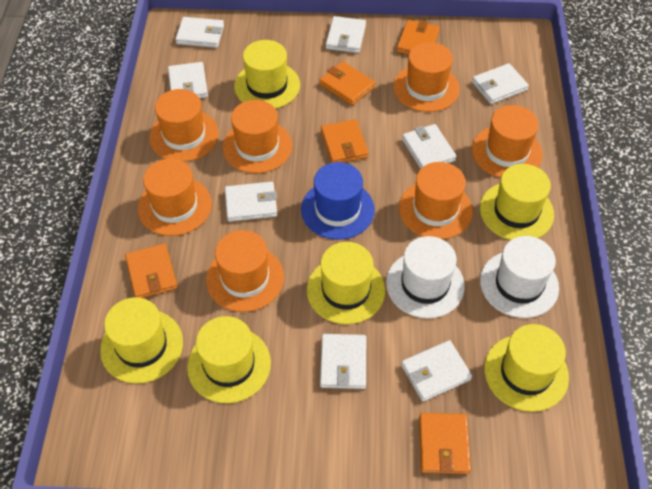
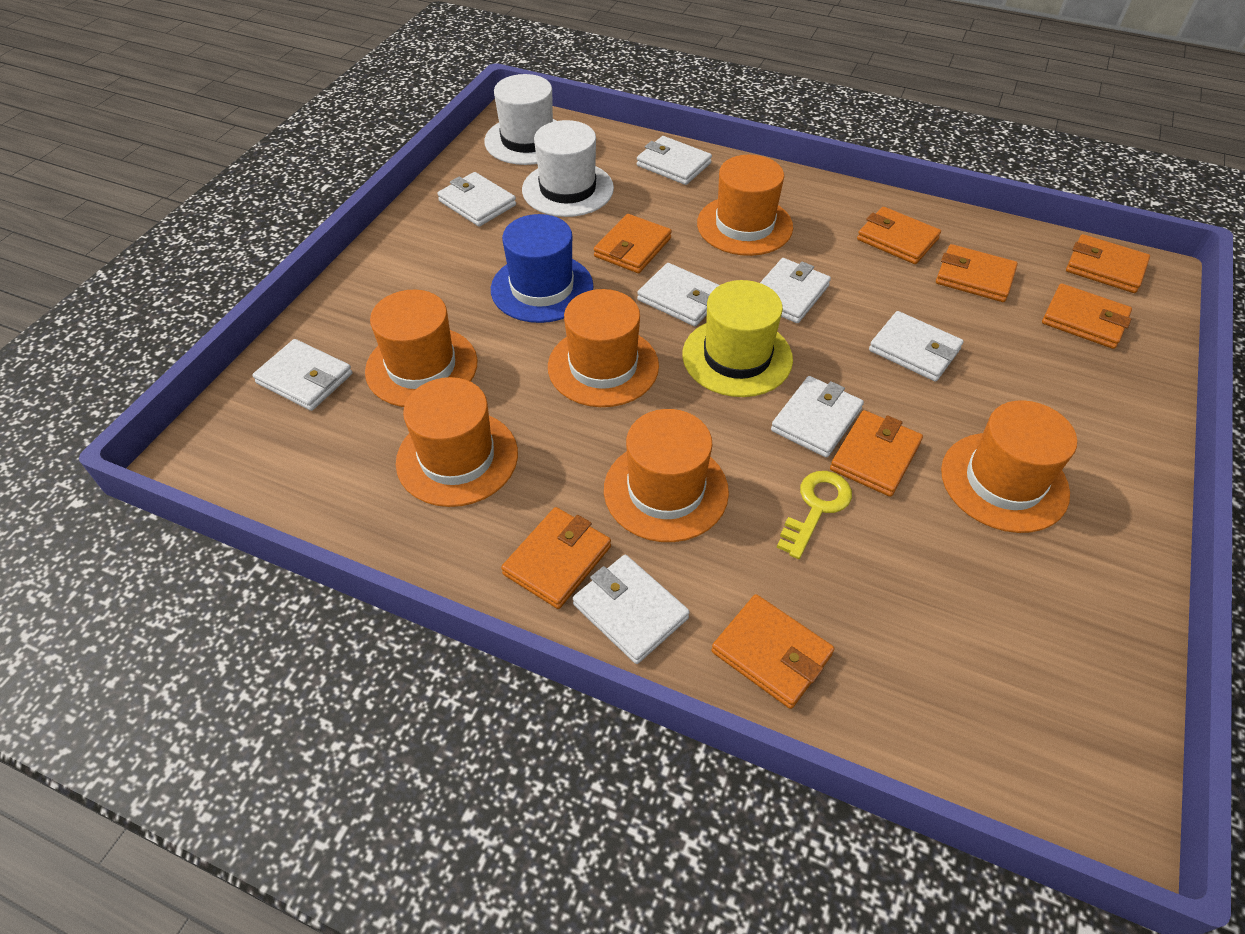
orange hat: 7 -> 6
orange wallet: 5 -> 8
yellow hat: 6 -> 1
yellow key: 0 -> 1

